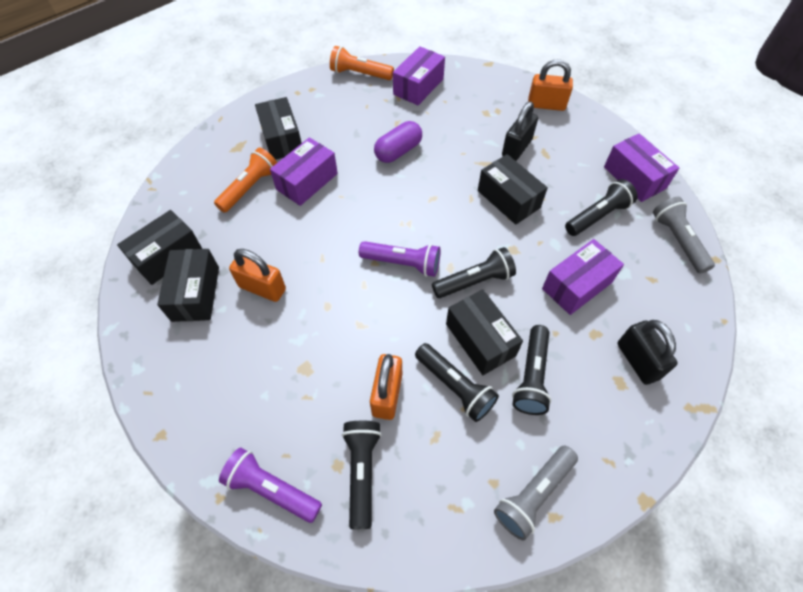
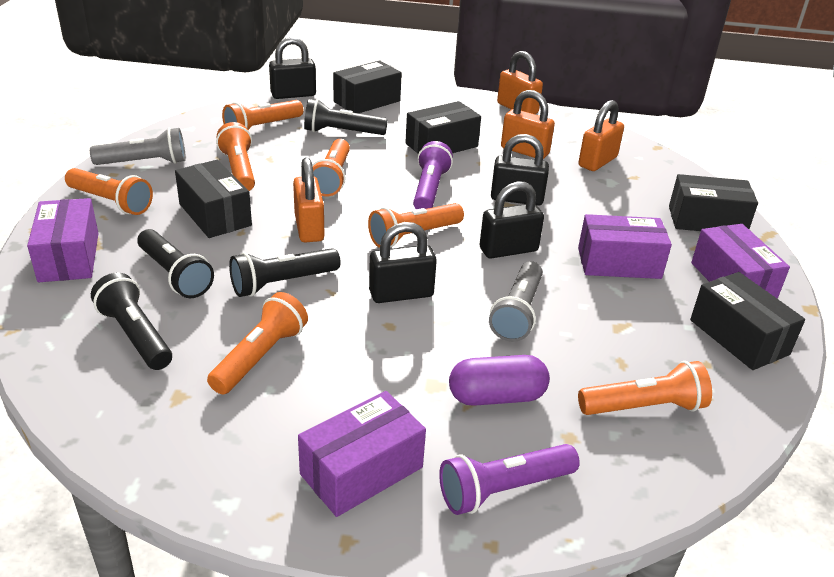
black flashlight: 5 -> 4
black padlock: 2 -> 4
orange flashlight: 2 -> 7
orange padlock: 3 -> 4

